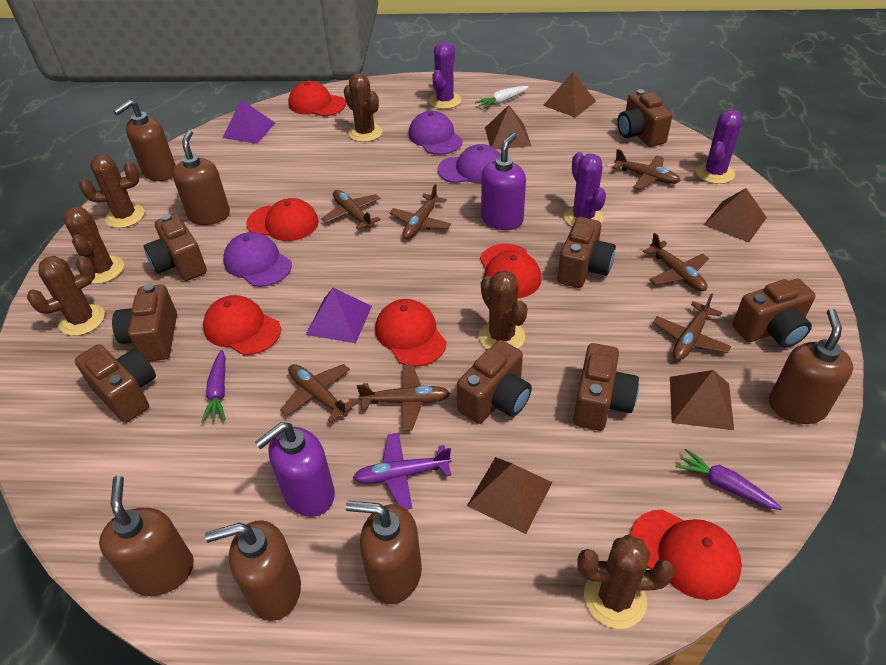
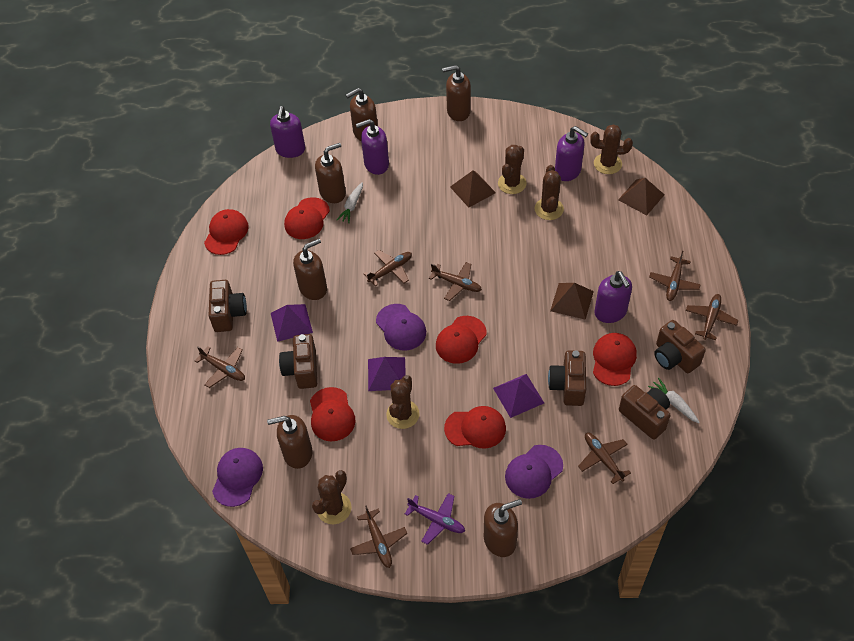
brown cactus: 6 -> 5
brown camera: 8 -> 5
brown pyramid: 5 -> 3
purple cactus: 3 -> 0
purple carrot: 2 -> 0
purple pyramid: 2 -> 3
purple soap dispenser: 2 -> 4
white carrot: 1 -> 2

